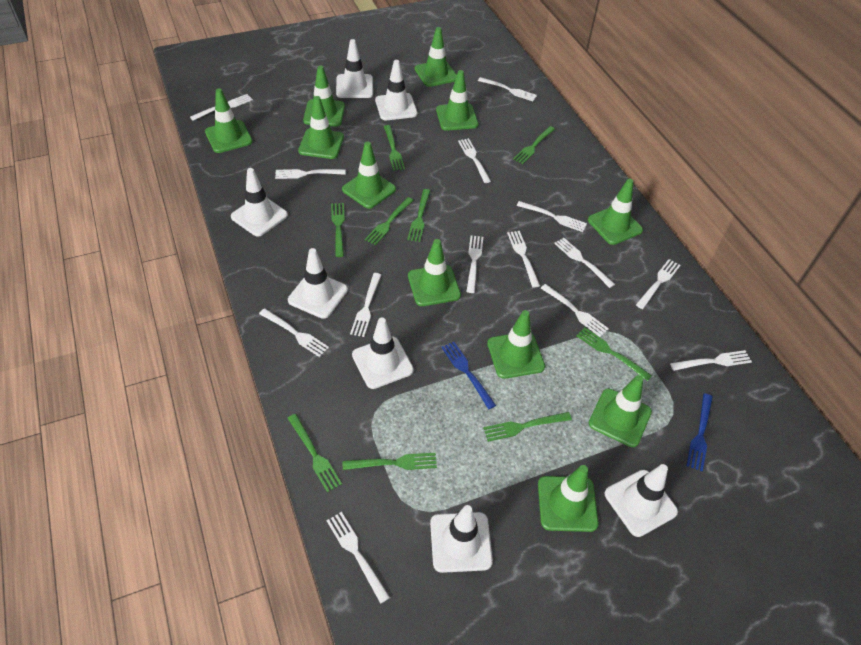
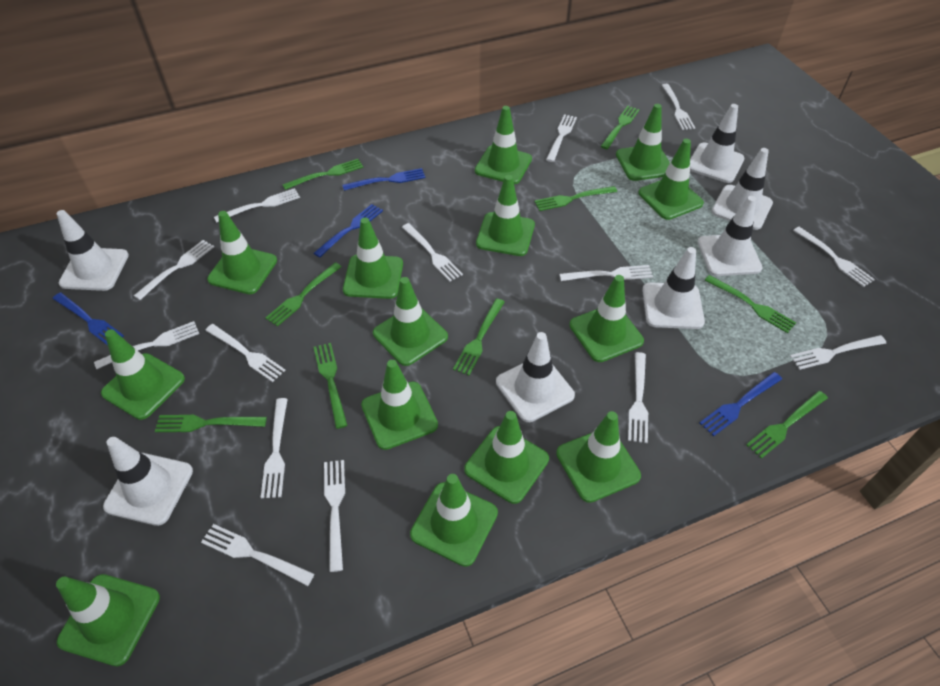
blue fork: 2 -> 4
green traffic cone: 11 -> 14

